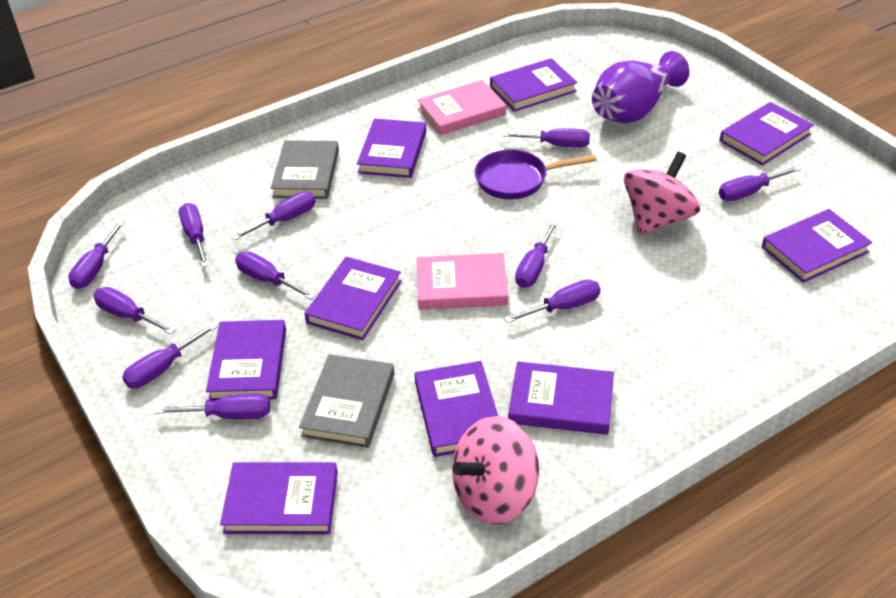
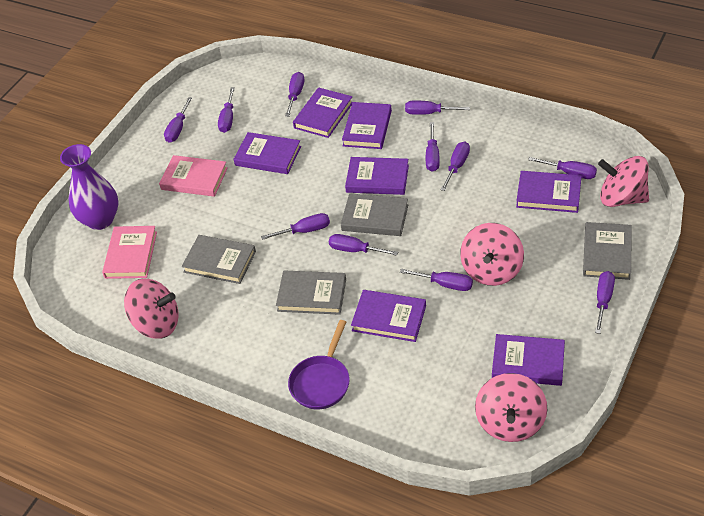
grey book: 2 -> 4
pink spinning top: 2 -> 4
purple book: 9 -> 7

